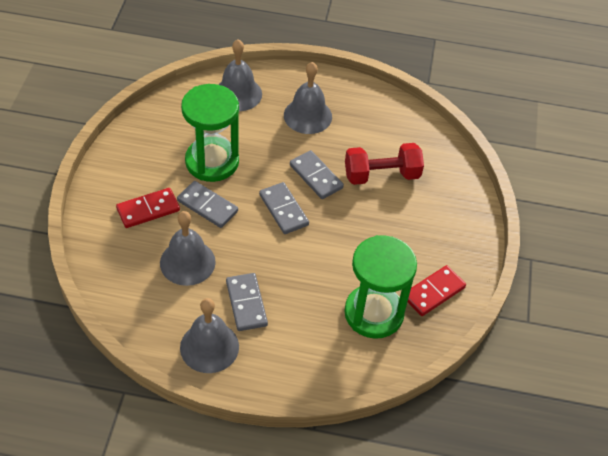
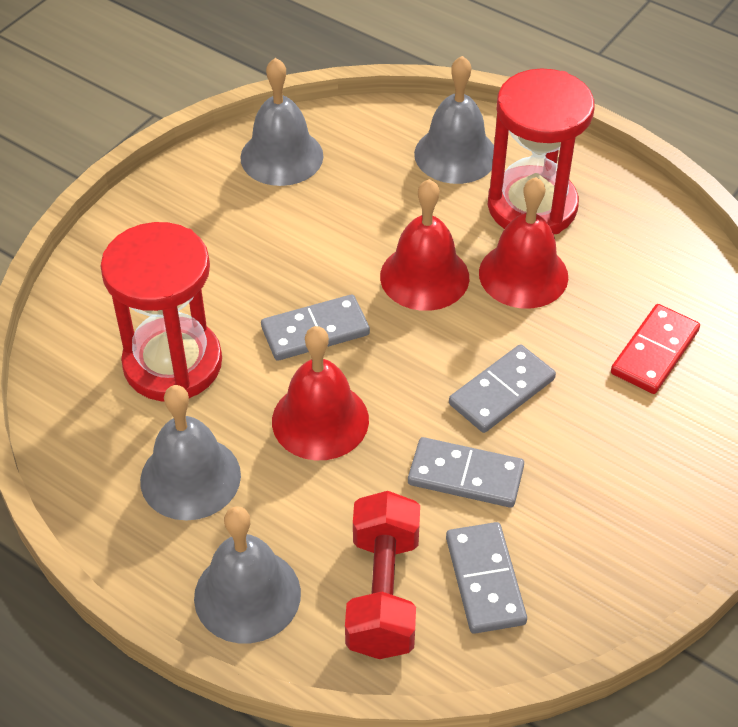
green hourglass: 2 -> 0
red bell: 0 -> 3
red domino: 2 -> 1
red hourglass: 0 -> 2

